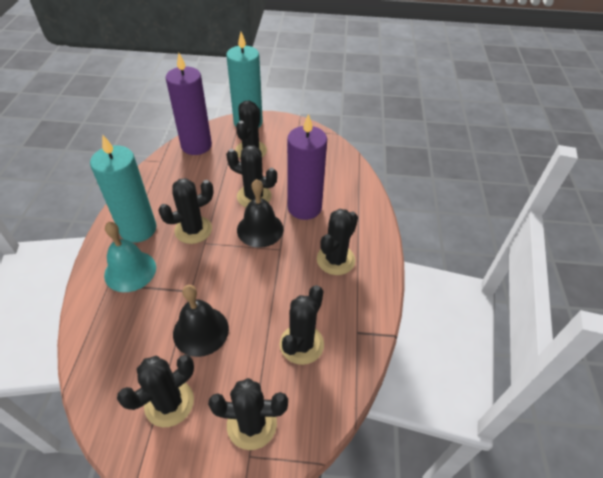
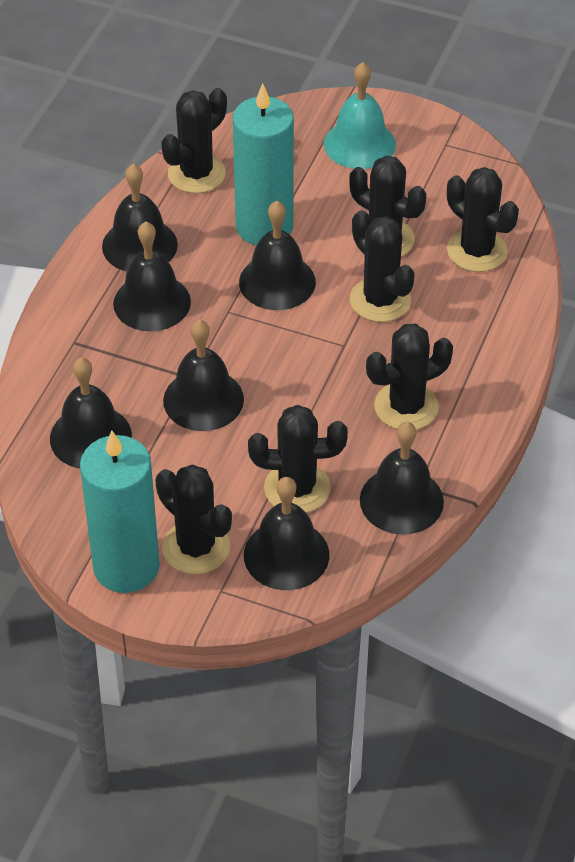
black bell: 2 -> 7
purple candle: 2 -> 0

